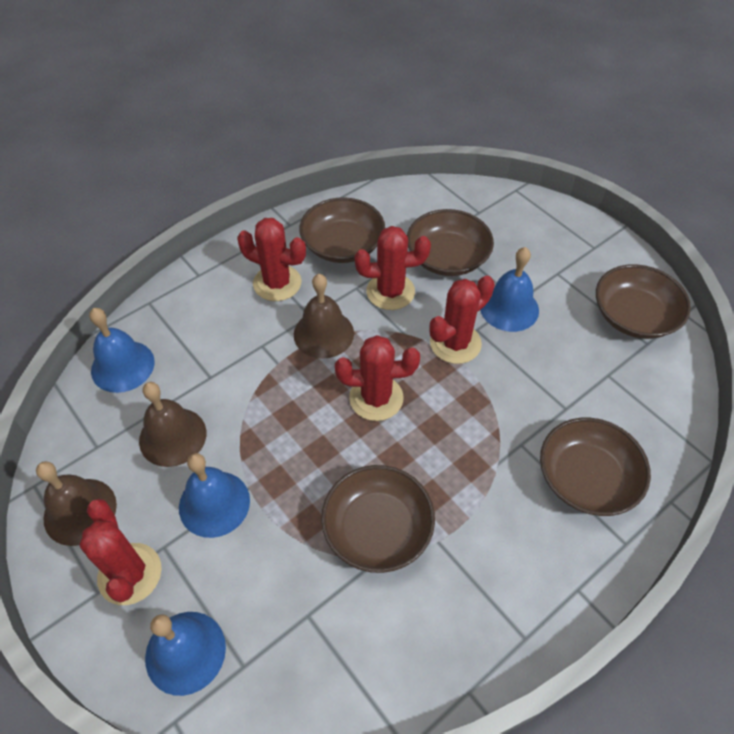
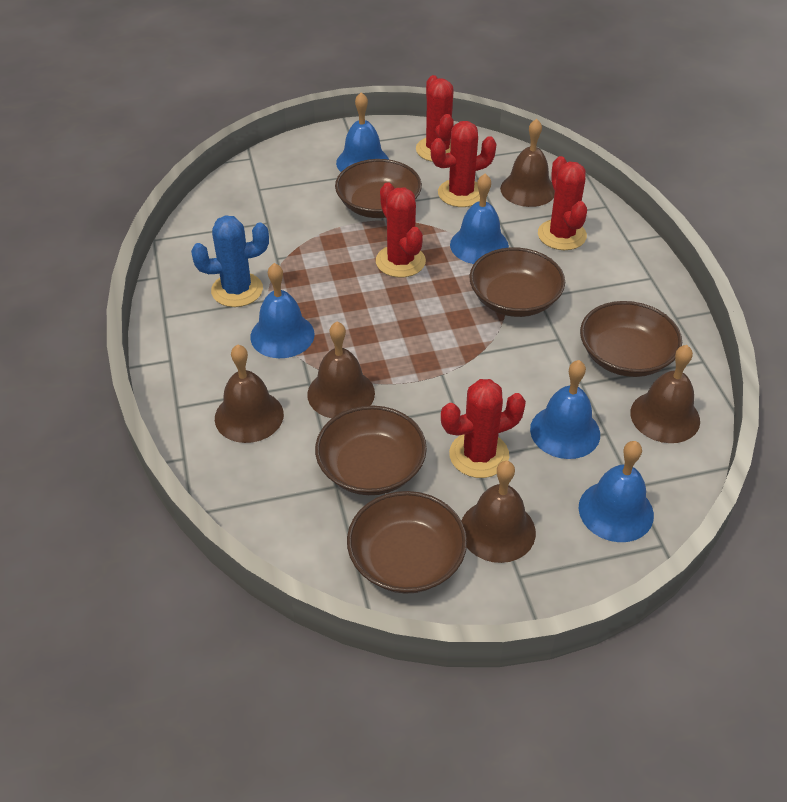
blue bell: 4 -> 5
blue cactus: 0 -> 1
brown bell: 3 -> 5

